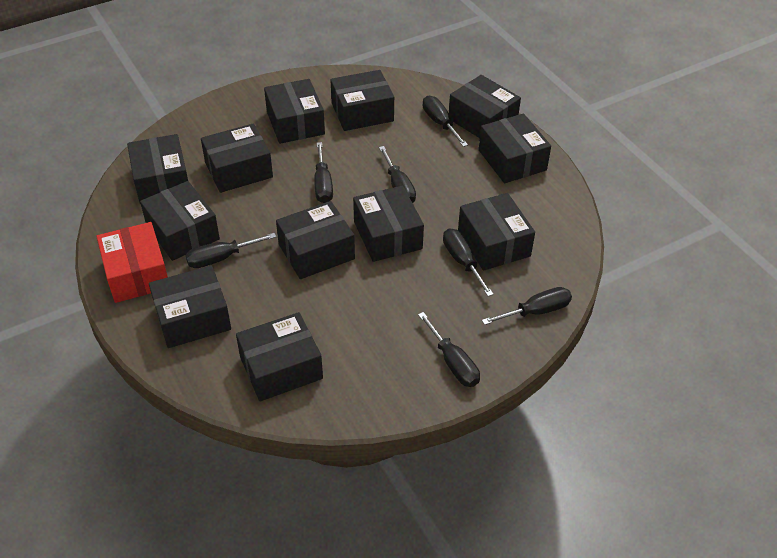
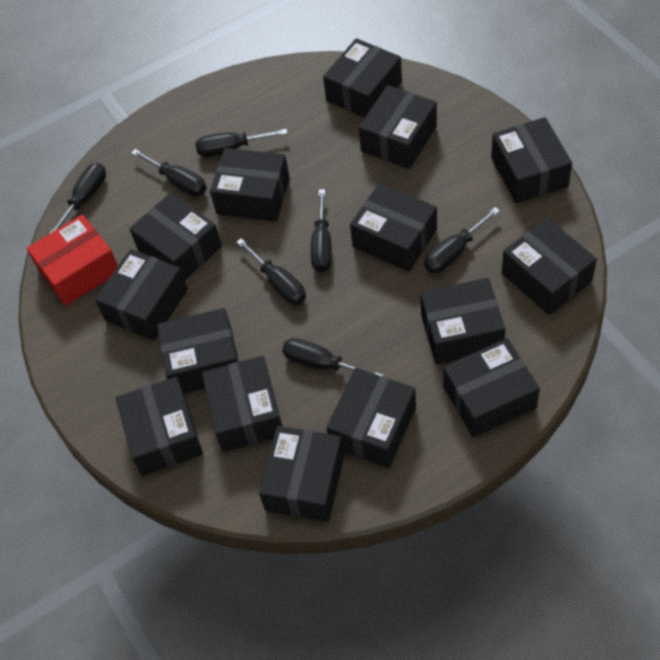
black box: 12 -> 15

